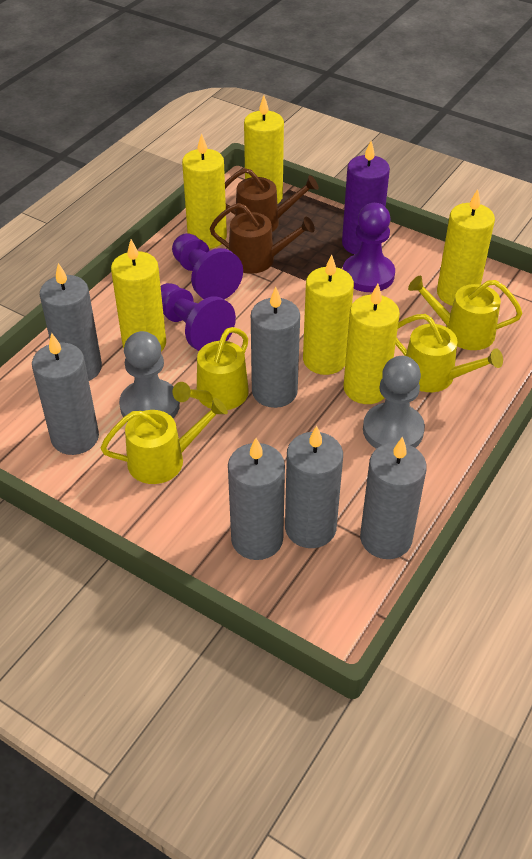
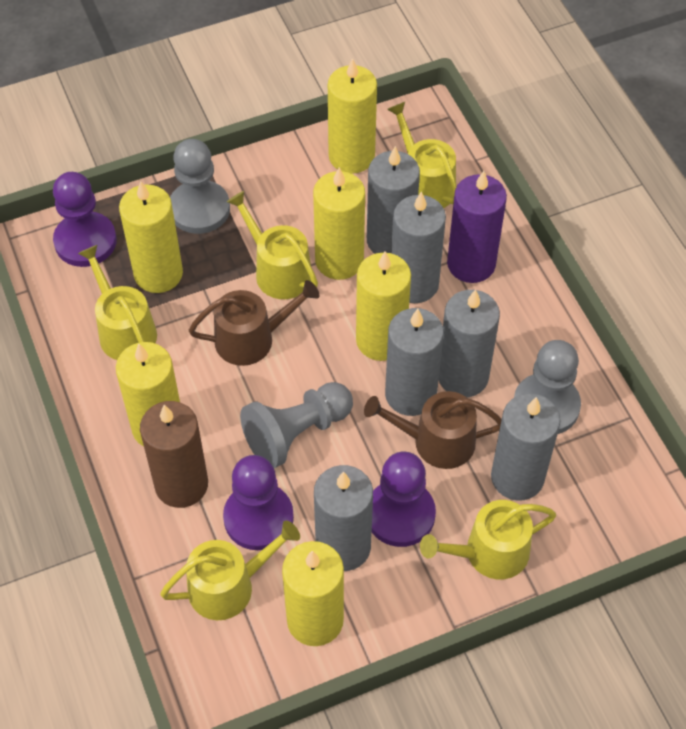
brown candle: 0 -> 1
grey pawn: 2 -> 3
yellow watering can: 4 -> 5

